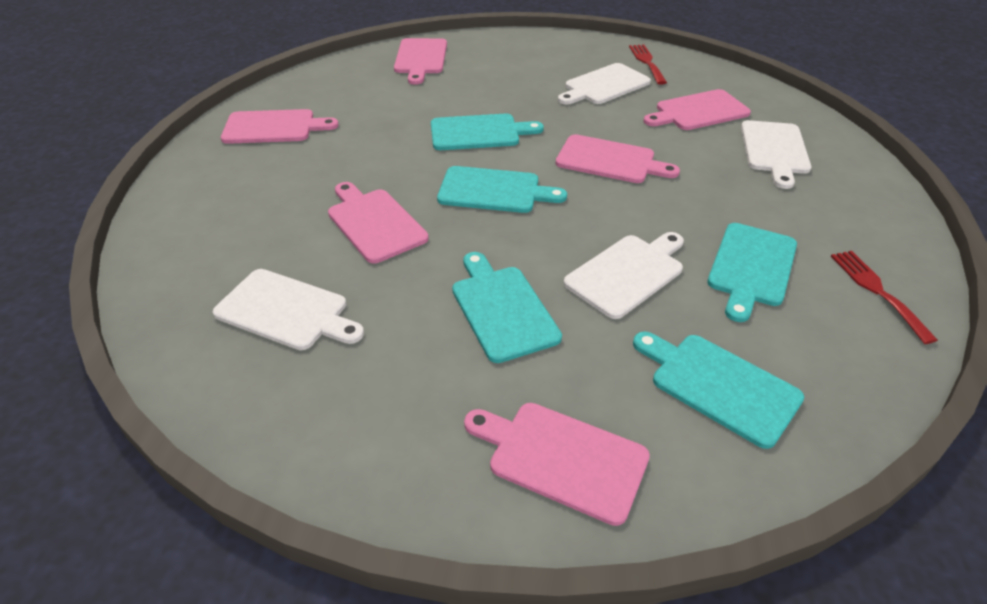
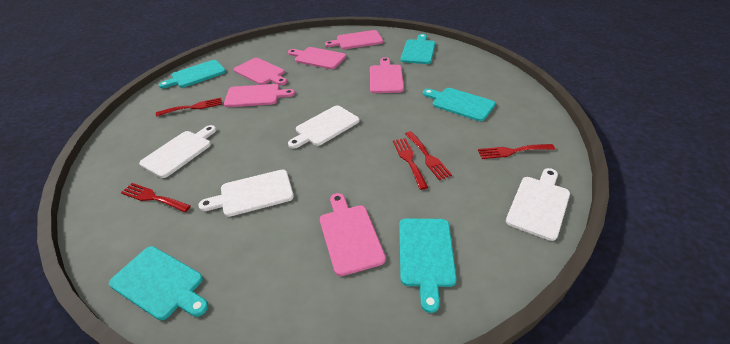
red fork: 2 -> 5

